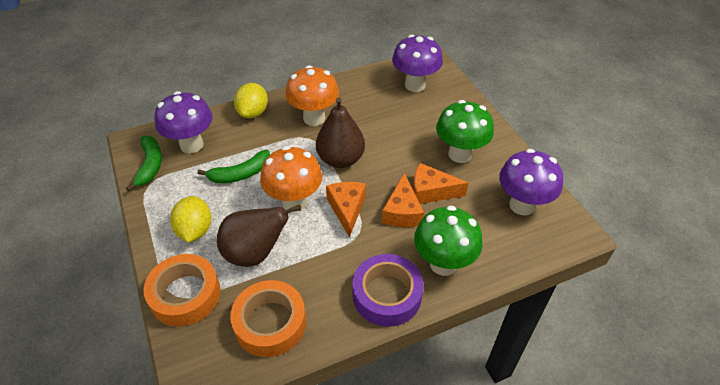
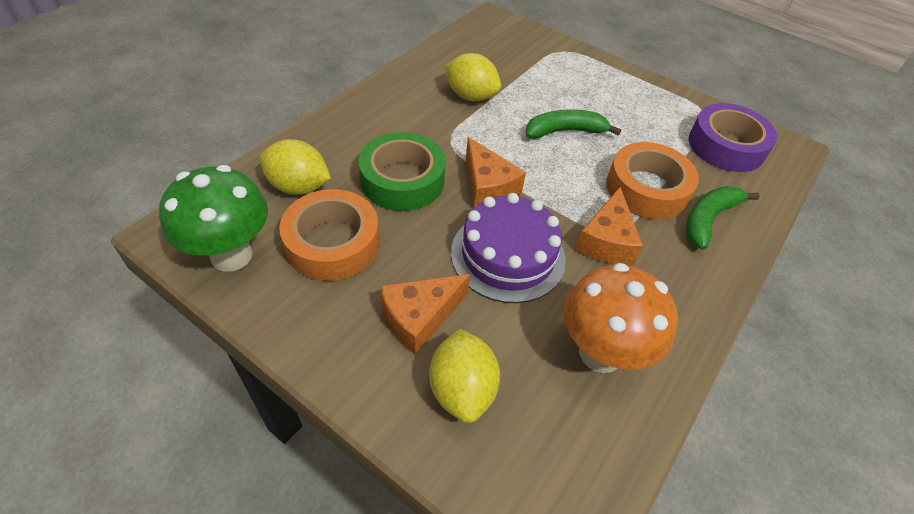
brown pear: 2 -> 0
green mushroom: 2 -> 1
green tape: 0 -> 1
orange mushroom: 2 -> 1
purple cake: 0 -> 1
purple mushroom: 3 -> 0
yellow lemon: 2 -> 3

